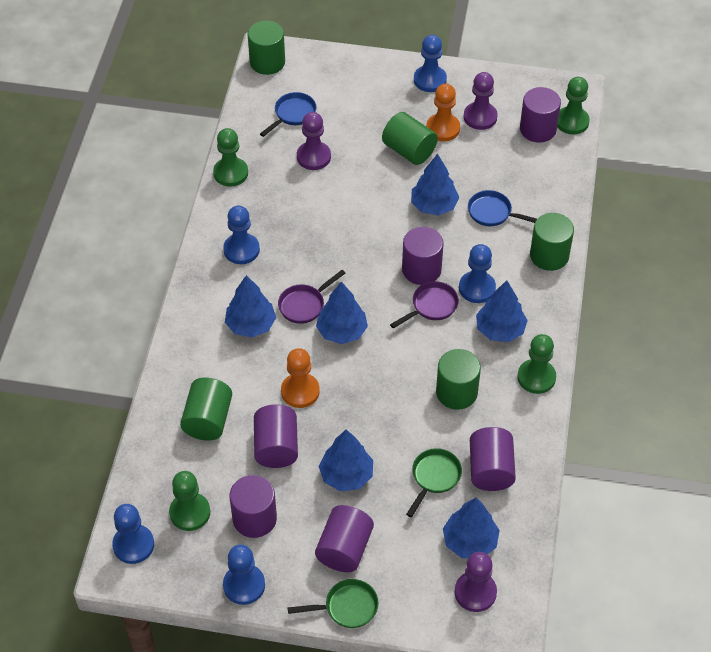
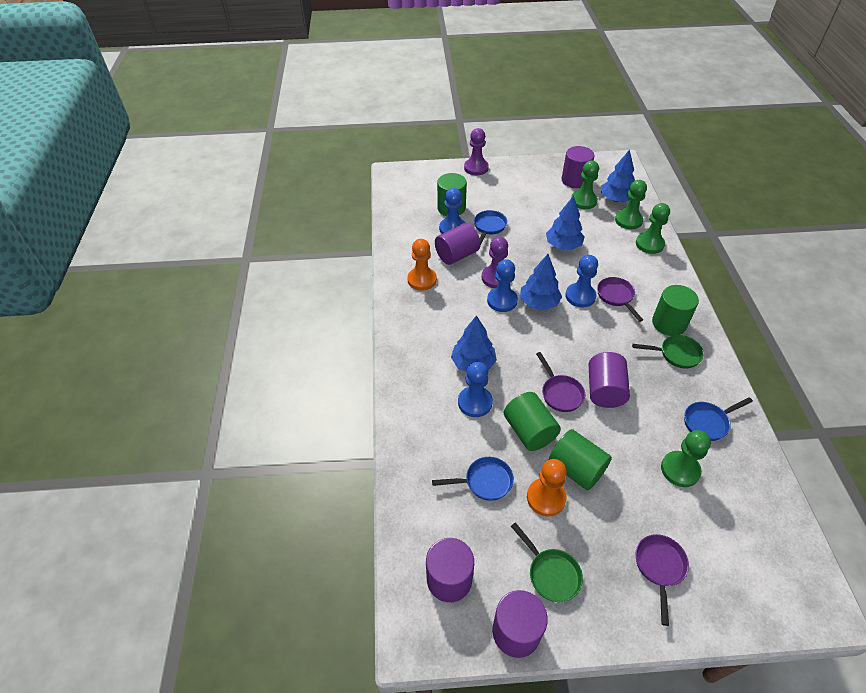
blue pan: 2 -> 3
blue pawn: 5 -> 4
blue tree: 6 -> 4
green cylinder: 5 -> 4
purple cylinder: 6 -> 5
purple pan: 2 -> 3
purple pawn: 3 -> 2

